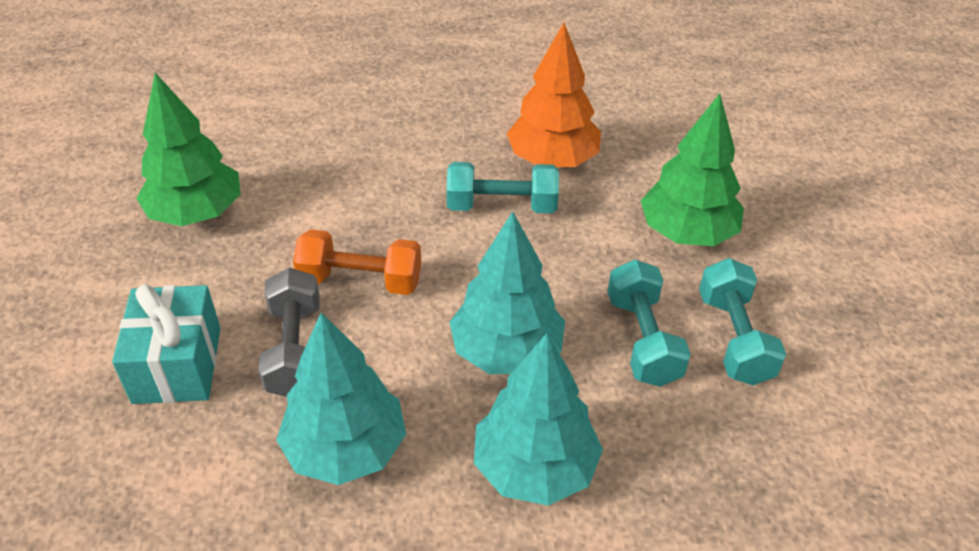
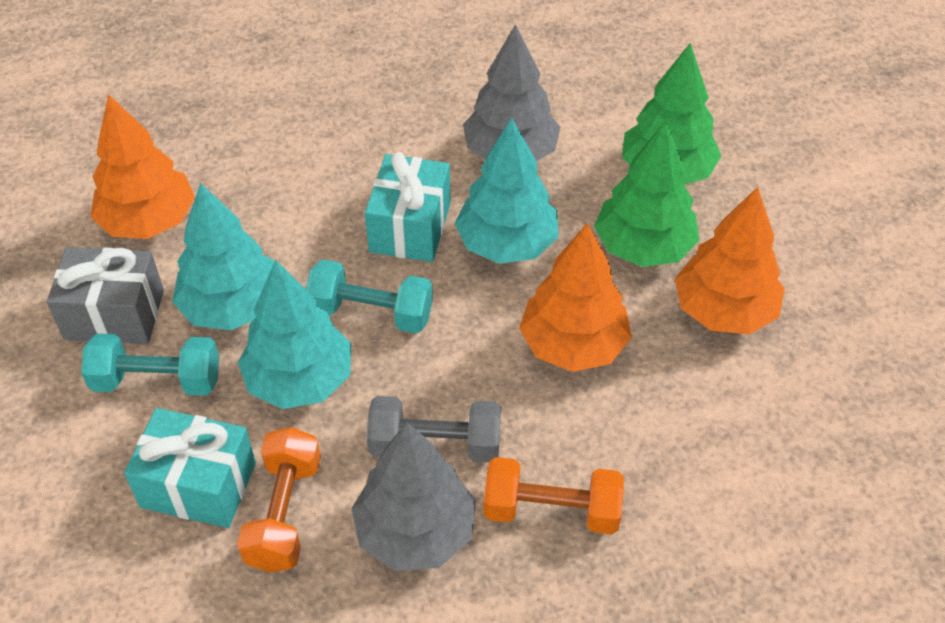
grey gift: 0 -> 1
grey tree: 0 -> 2
orange dumbbell: 1 -> 2
orange tree: 1 -> 3
turquoise dumbbell: 3 -> 2
turquoise gift: 1 -> 2

